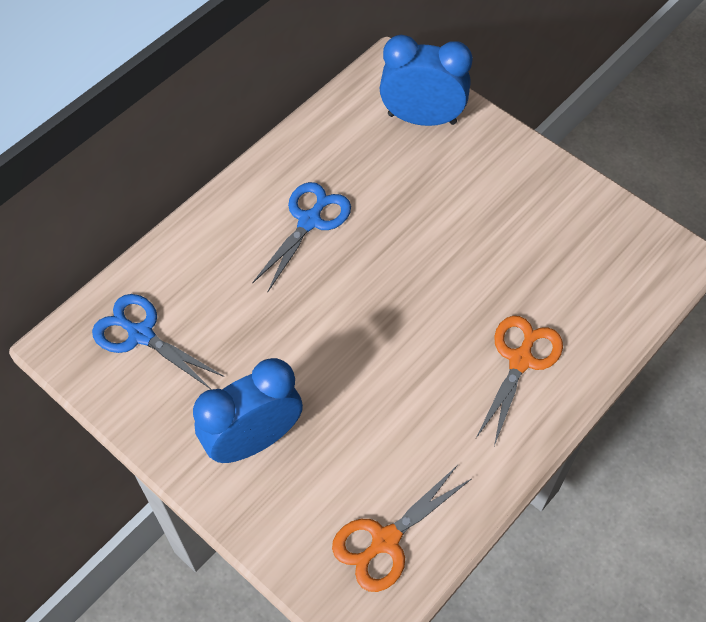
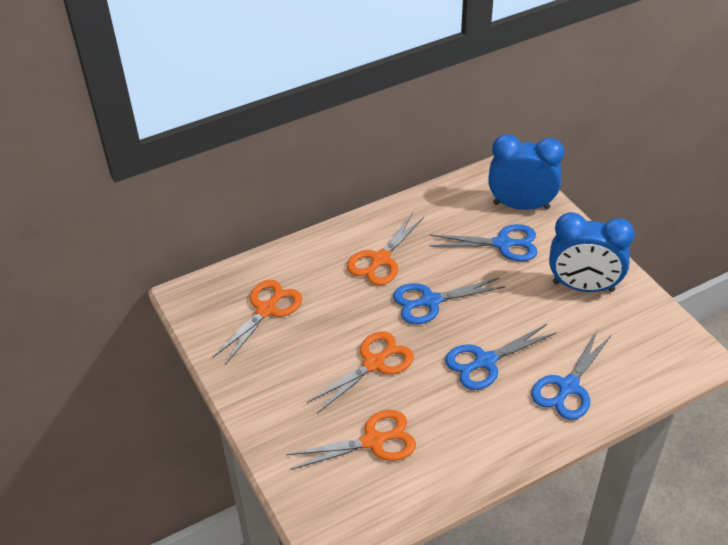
blue scissors: 2 -> 4
orange scissors: 2 -> 4

